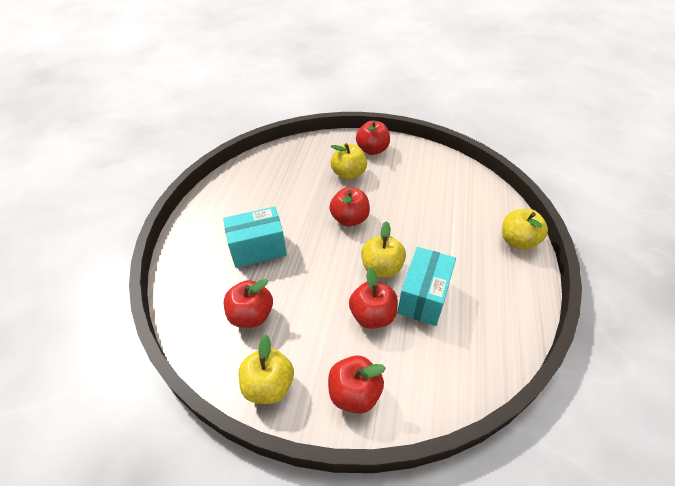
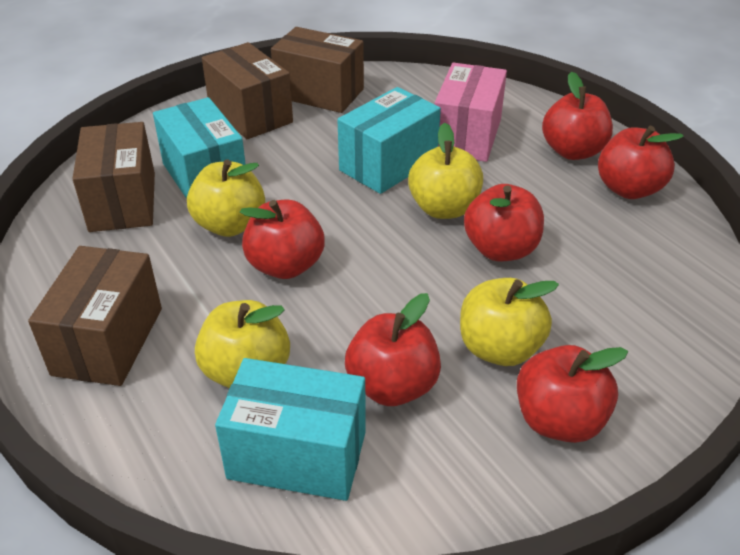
brown box: 0 -> 4
pink box: 0 -> 1
red apple: 5 -> 6
turquoise box: 2 -> 3

